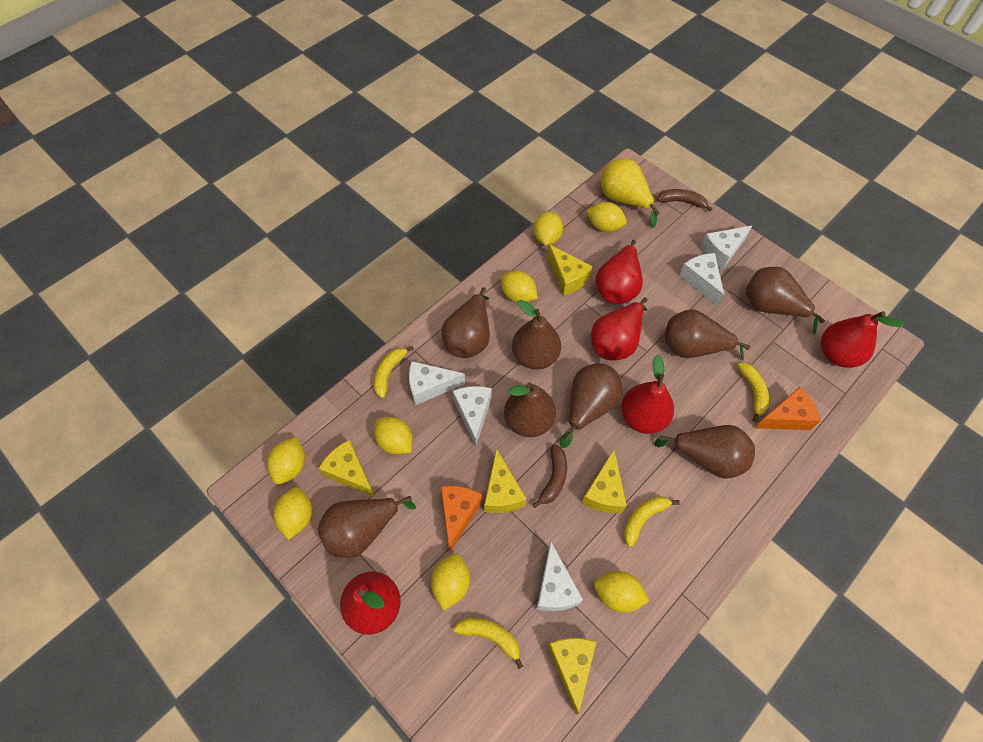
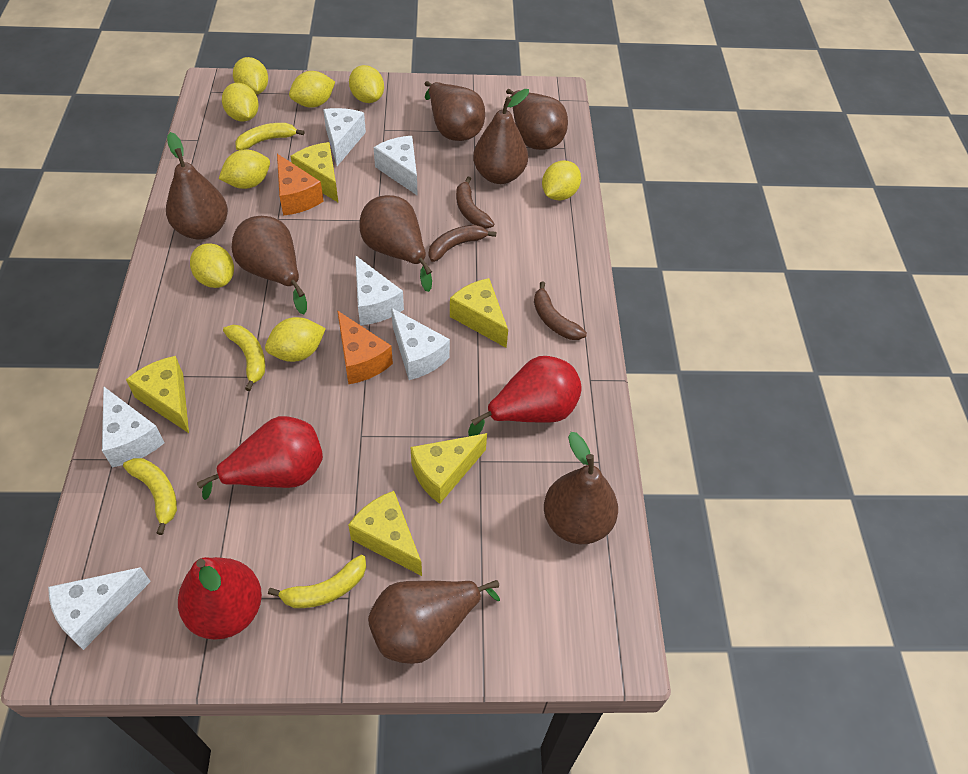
brown banana: 2 -> 3
red pear: 5 -> 3
white cheese: 5 -> 6
yellow pear: 1 -> 0

